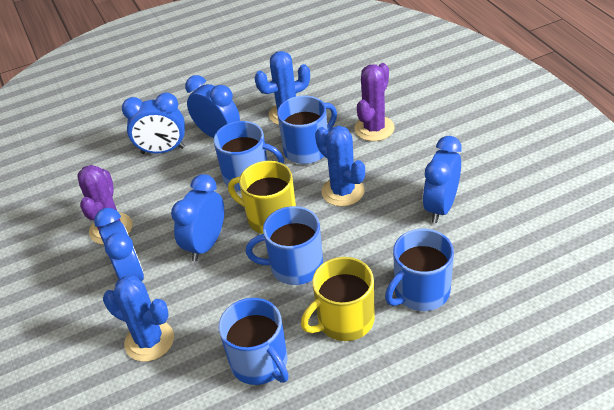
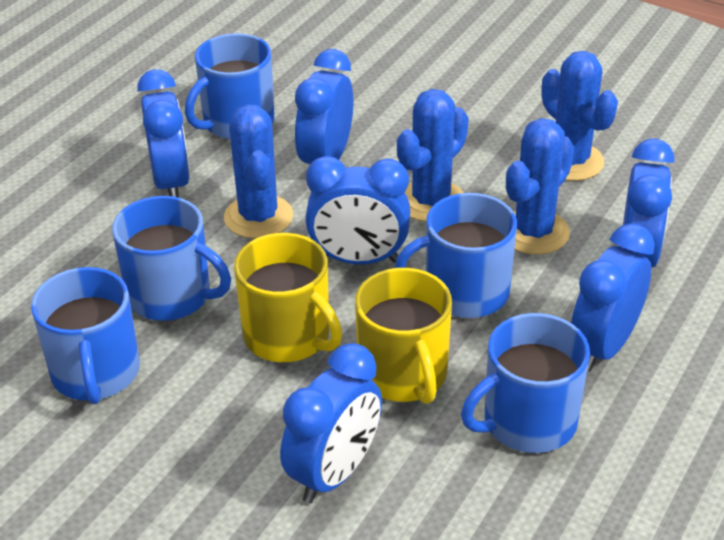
blue cactus: 3 -> 4
blue clock: 5 -> 6
purple cactus: 2 -> 0

